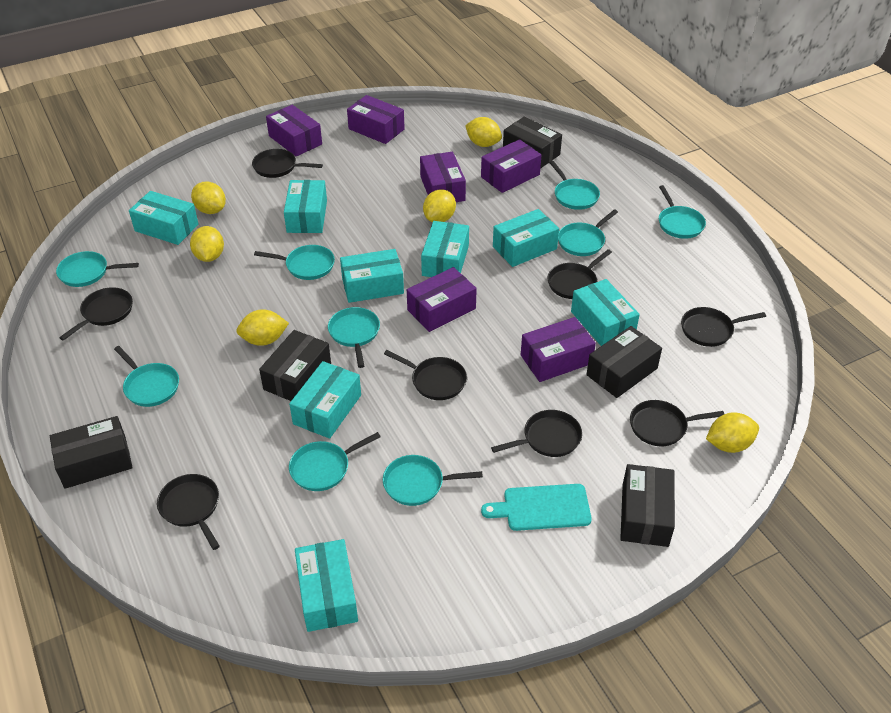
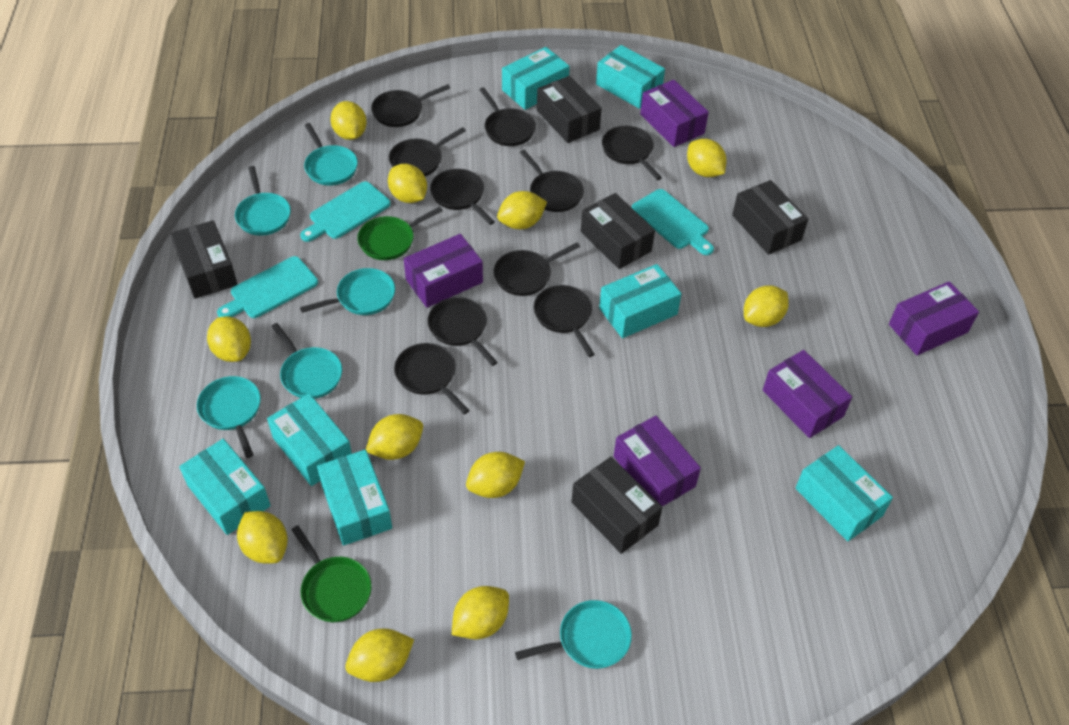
black pan: 8 -> 10
green pan: 0 -> 2
purple box: 6 -> 5
turquoise box: 8 -> 7
turquoise cutting board: 1 -> 3
turquoise pan: 9 -> 6
yellow lemon: 6 -> 11

